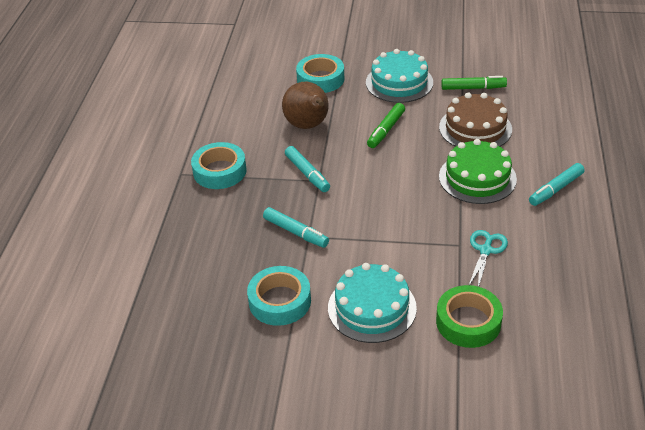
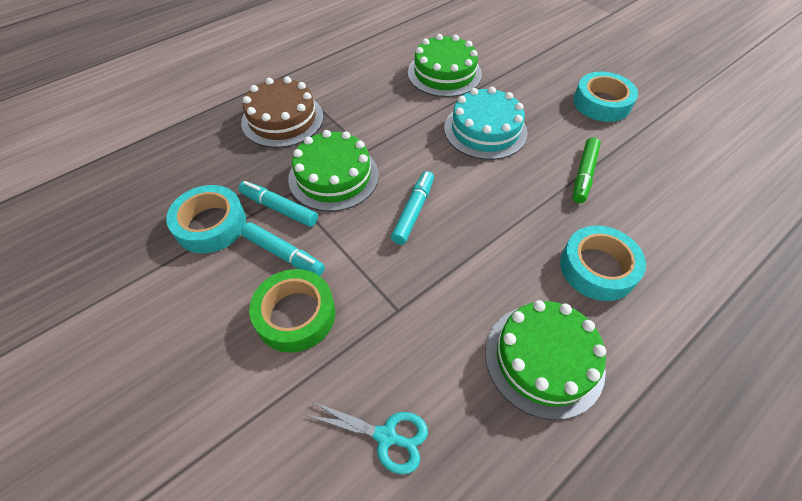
brown pear: 1 -> 0
green cake: 1 -> 3
green marker: 2 -> 1
turquoise cake: 2 -> 1

